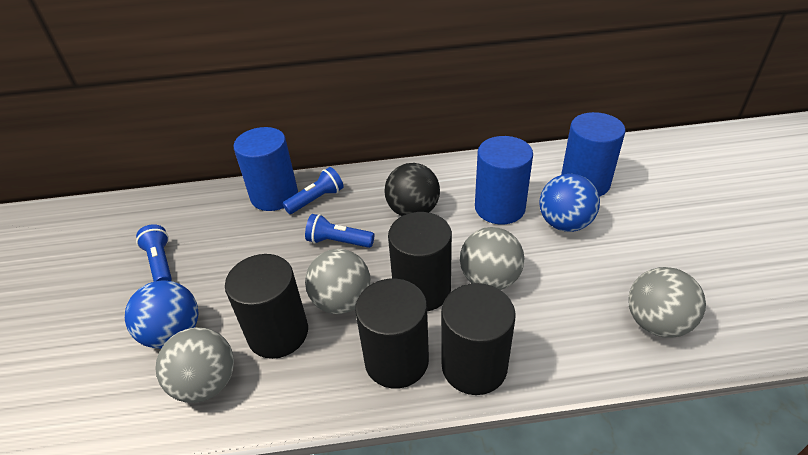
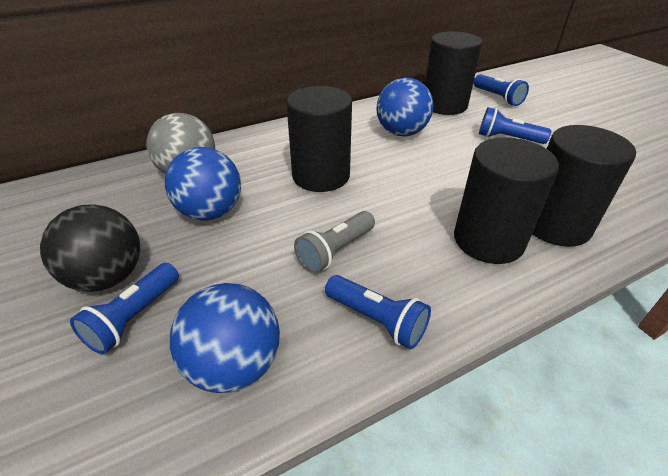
blue ball: 2 -> 3
blue cylinder: 3 -> 0
blue flashlight: 3 -> 4
grey ball: 4 -> 1
grey flashlight: 0 -> 1

